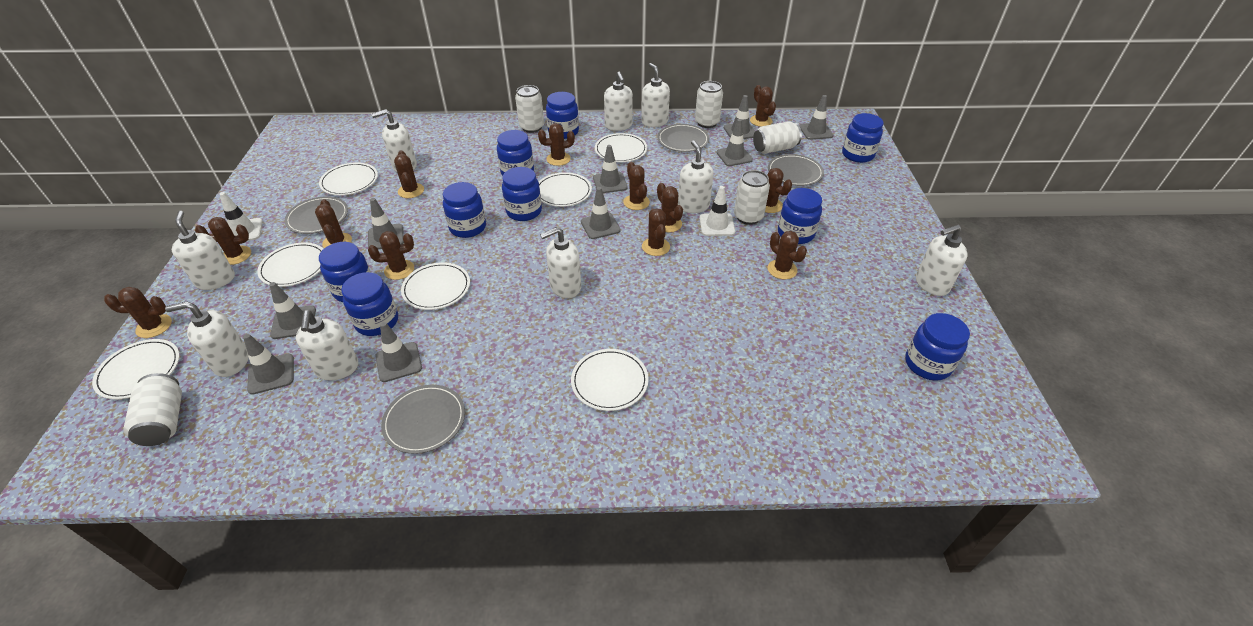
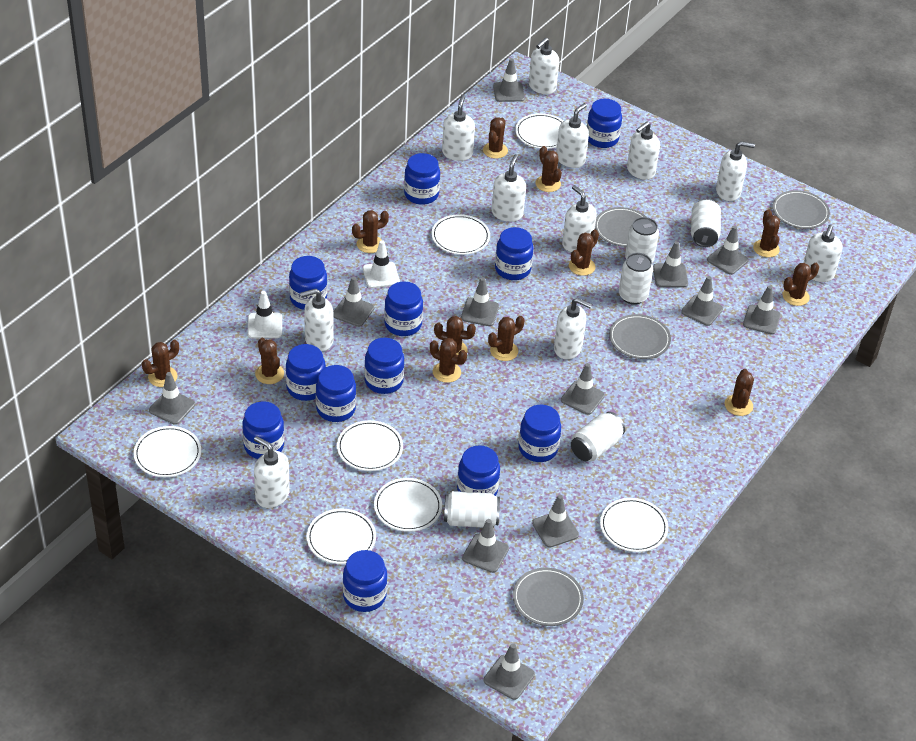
blue jar: 9 -> 12
grey traffic cone: 9 -> 12
white soap dispenser: 9 -> 11

